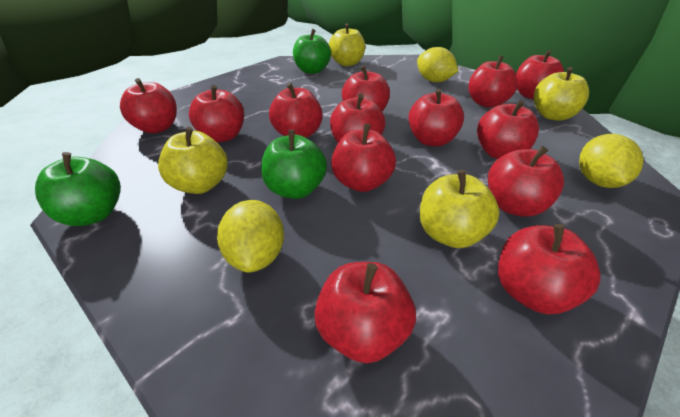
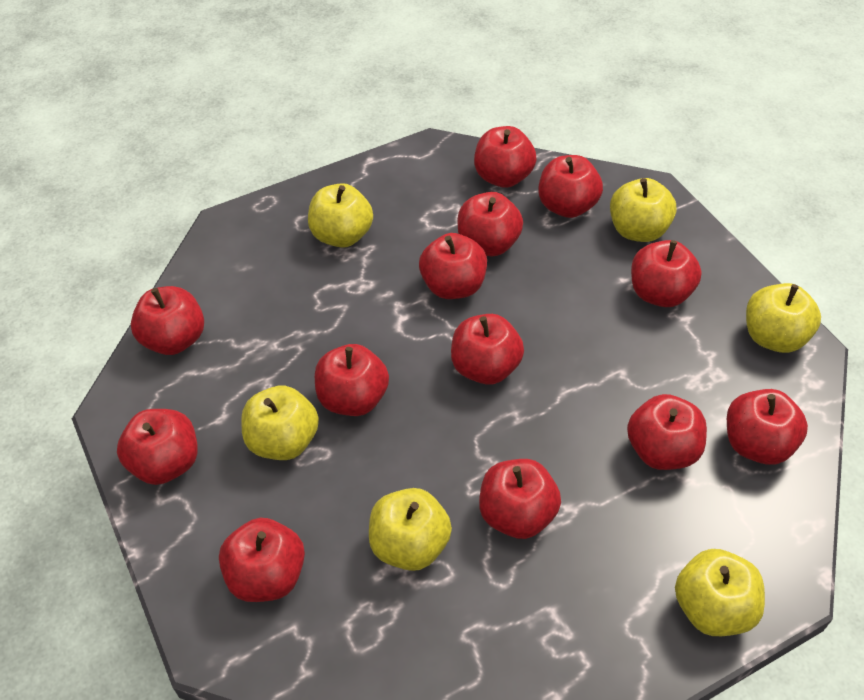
green apple: 3 -> 0
yellow apple: 4 -> 6
yellow lemon: 3 -> 0

